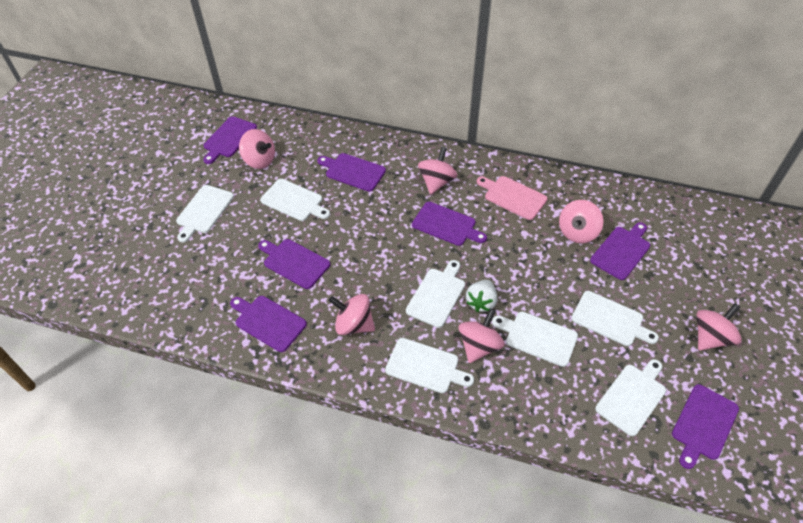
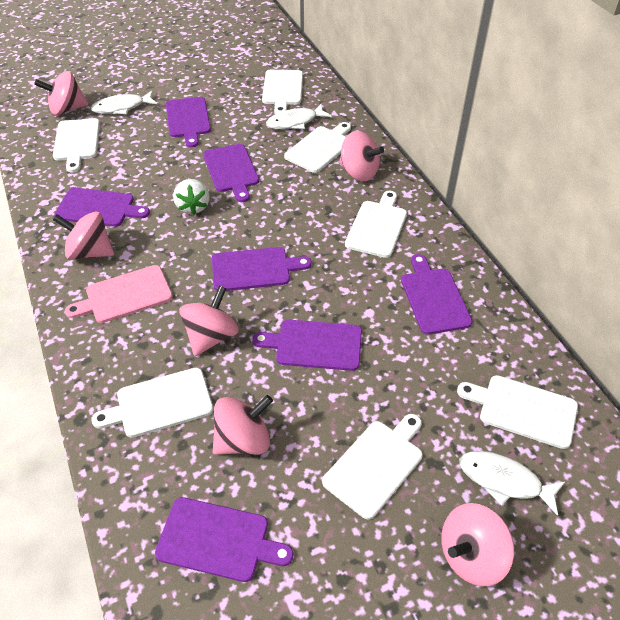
white fish: 0 -> 3

